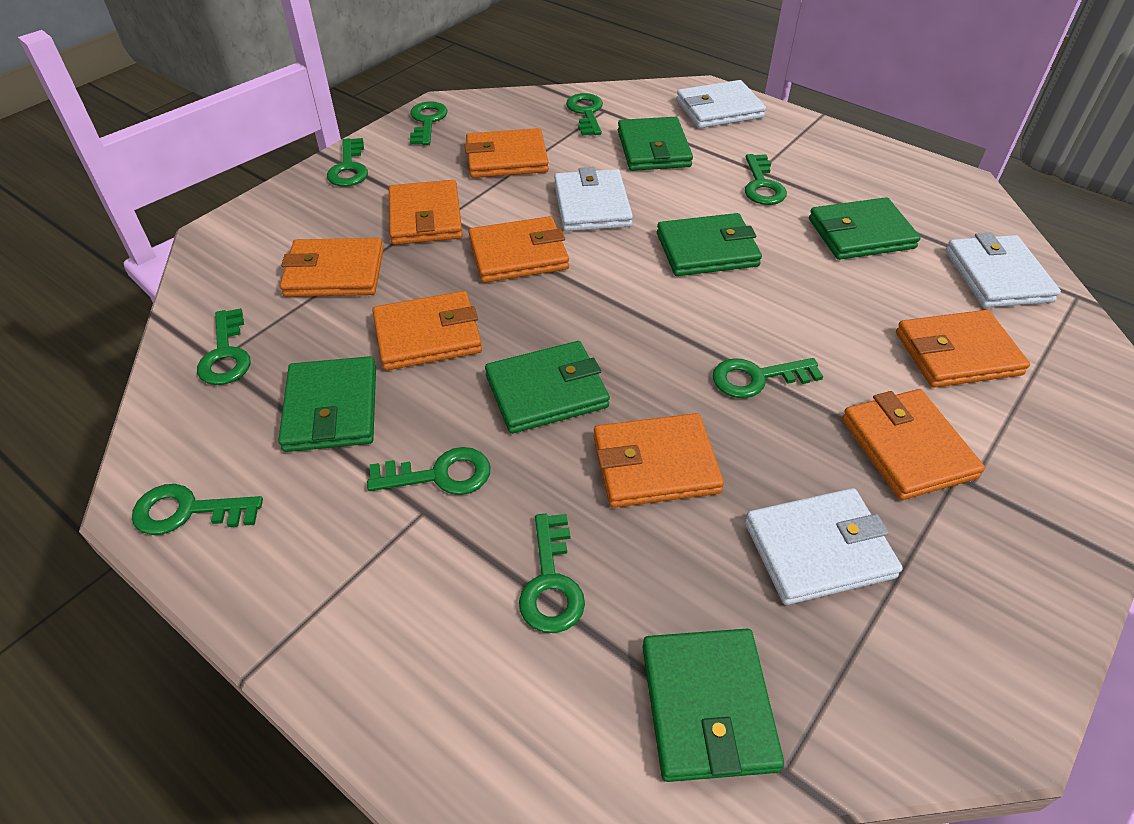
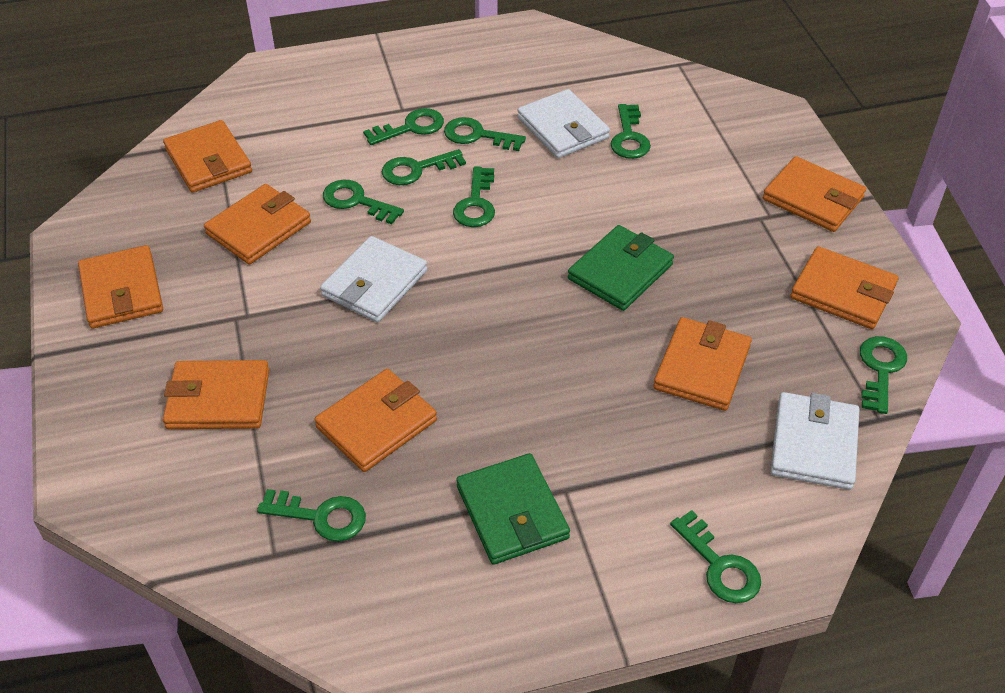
green wallet: 6 -> 2
white wallet: 4 -> 3

